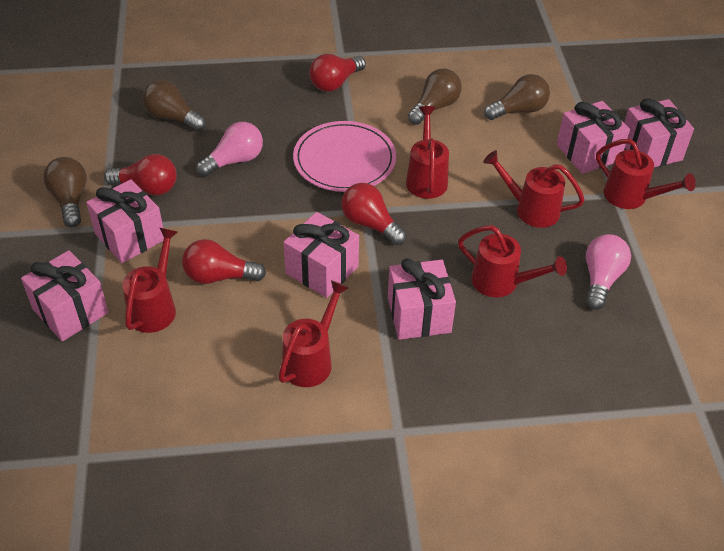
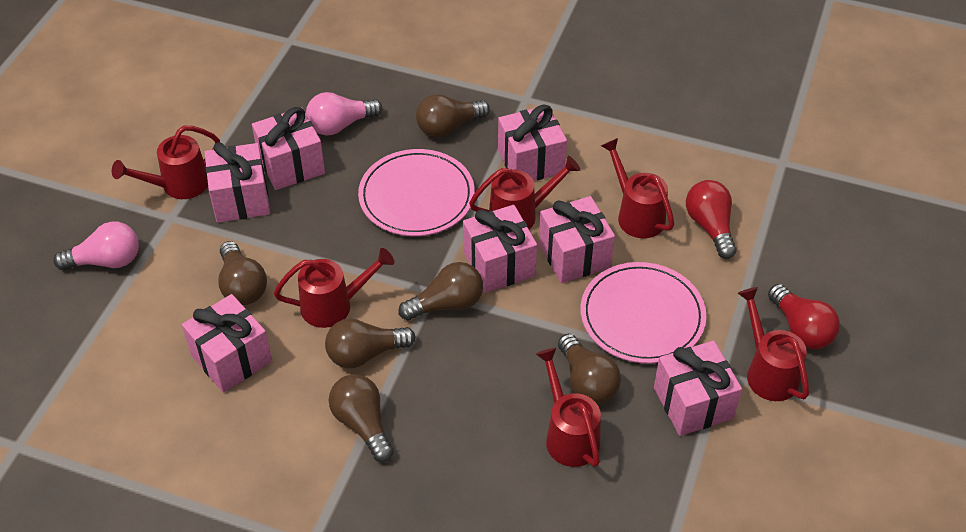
brown light bulb: 4 -> 6
pink gift: 6 -> 7
pink plate: 1 -> 2
red light bulb: 4 -> 2

